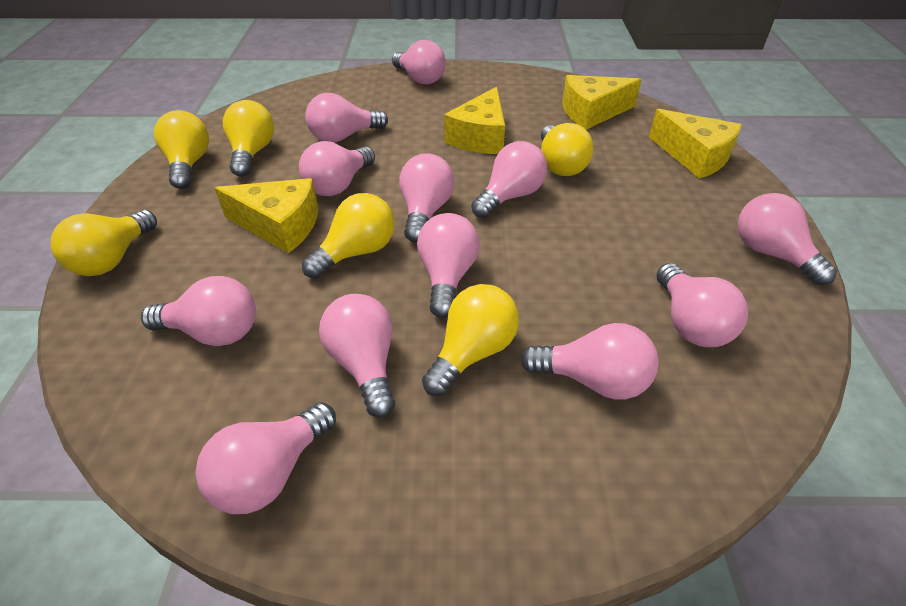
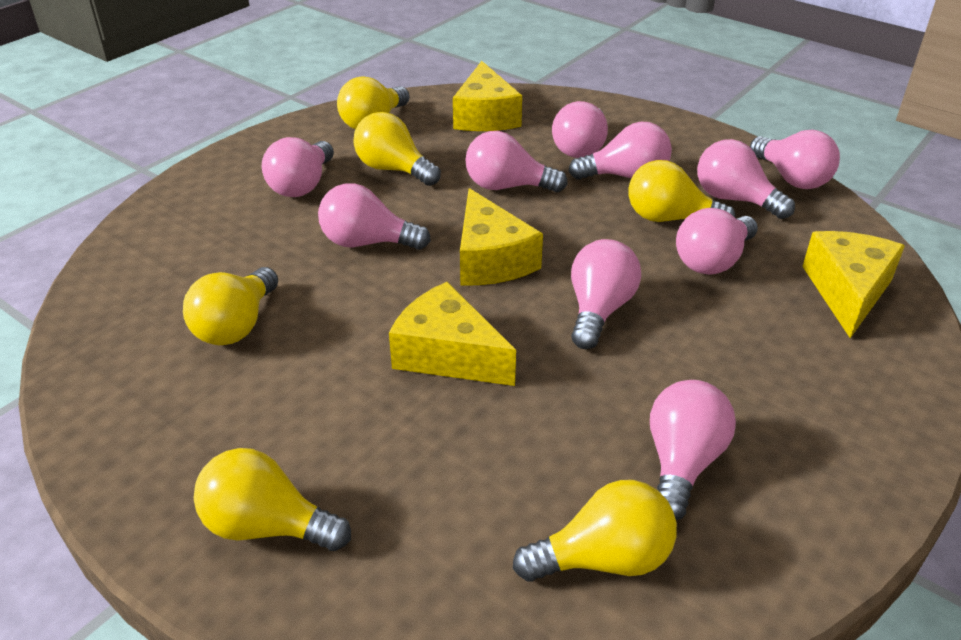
pink light bulb: 12 -> 10

